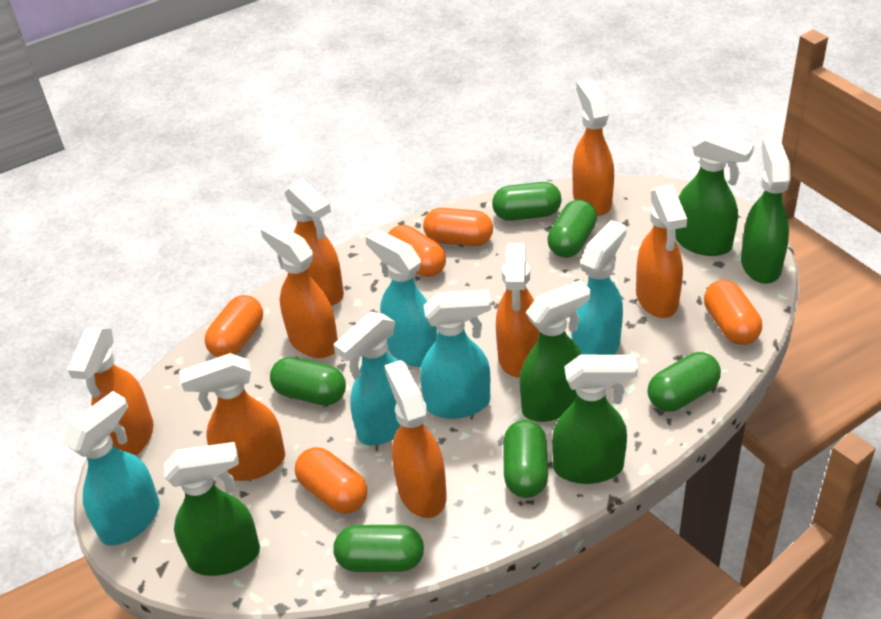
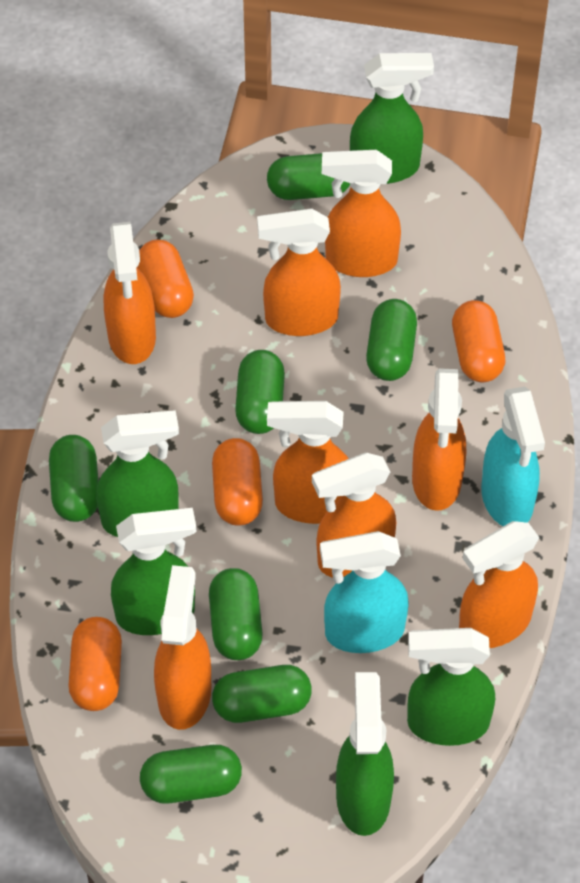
green capsule: 6 -> 7
orange capsule: 5 -> 4
turquoise spray bottle: 5 -> 2

